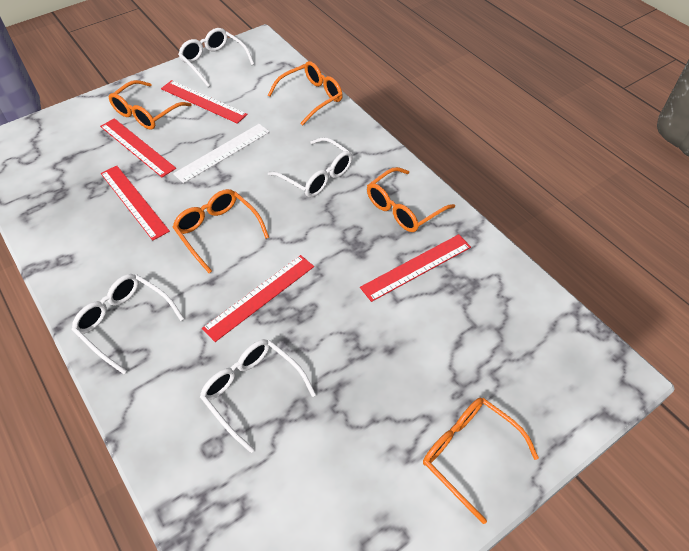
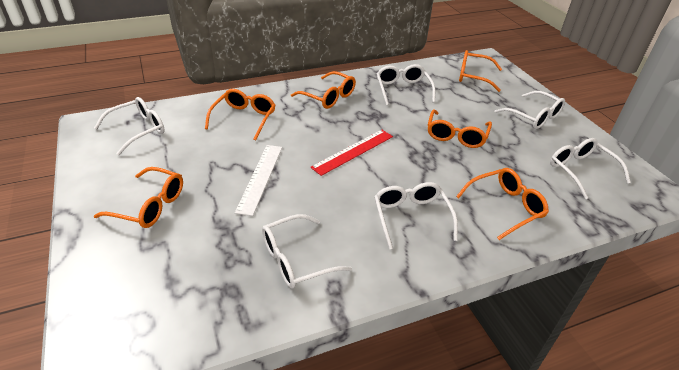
orange glasses: 5 -> 6
red ruler: 5 -> 1
white glasses: 4 -> 6

